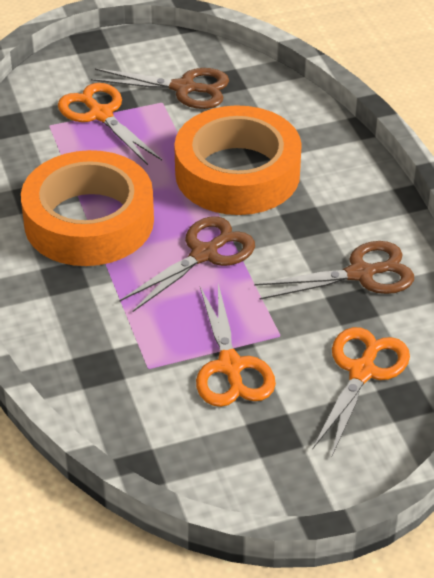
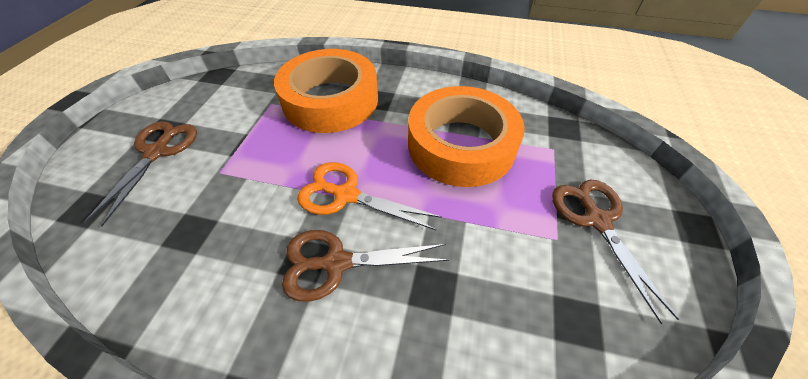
orange scissors: 3 -> 1

